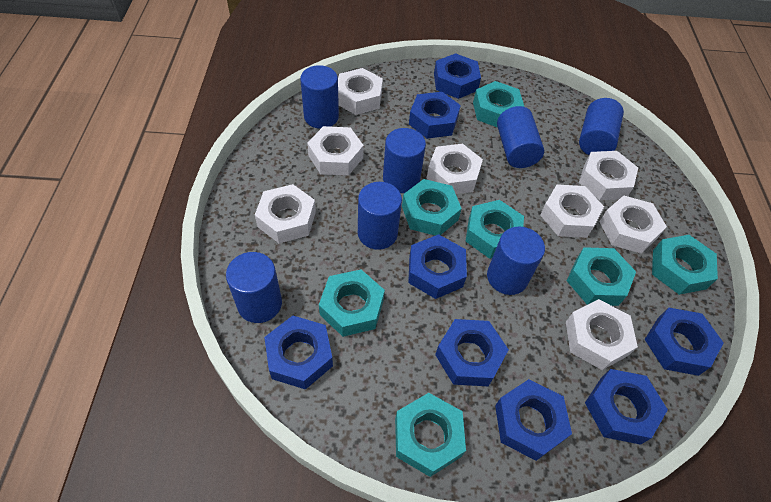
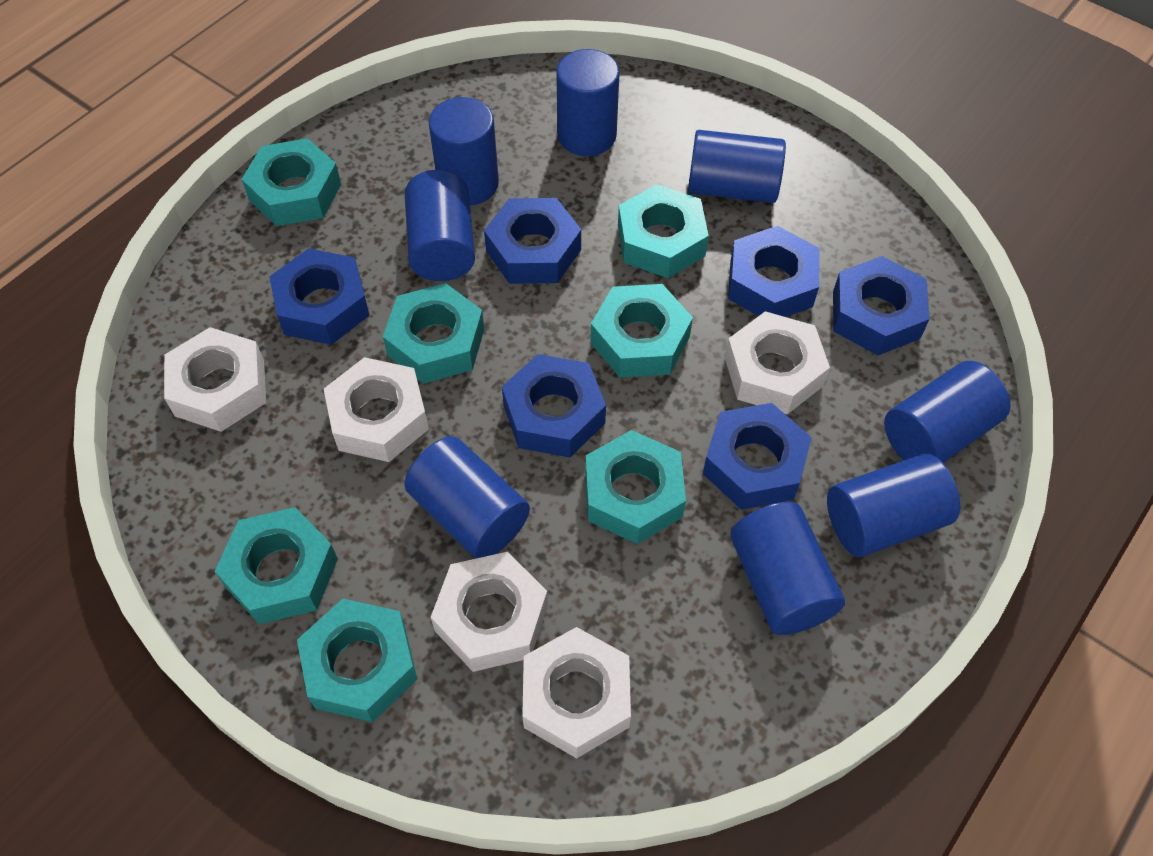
blue cylinder: 7 -> 8
blue nut: 8 -> 6
white nut: 8 -> 5

